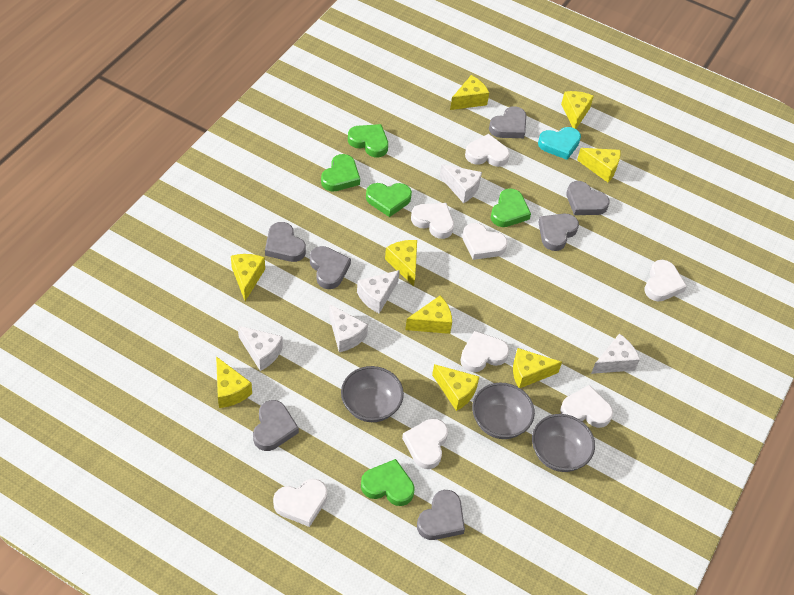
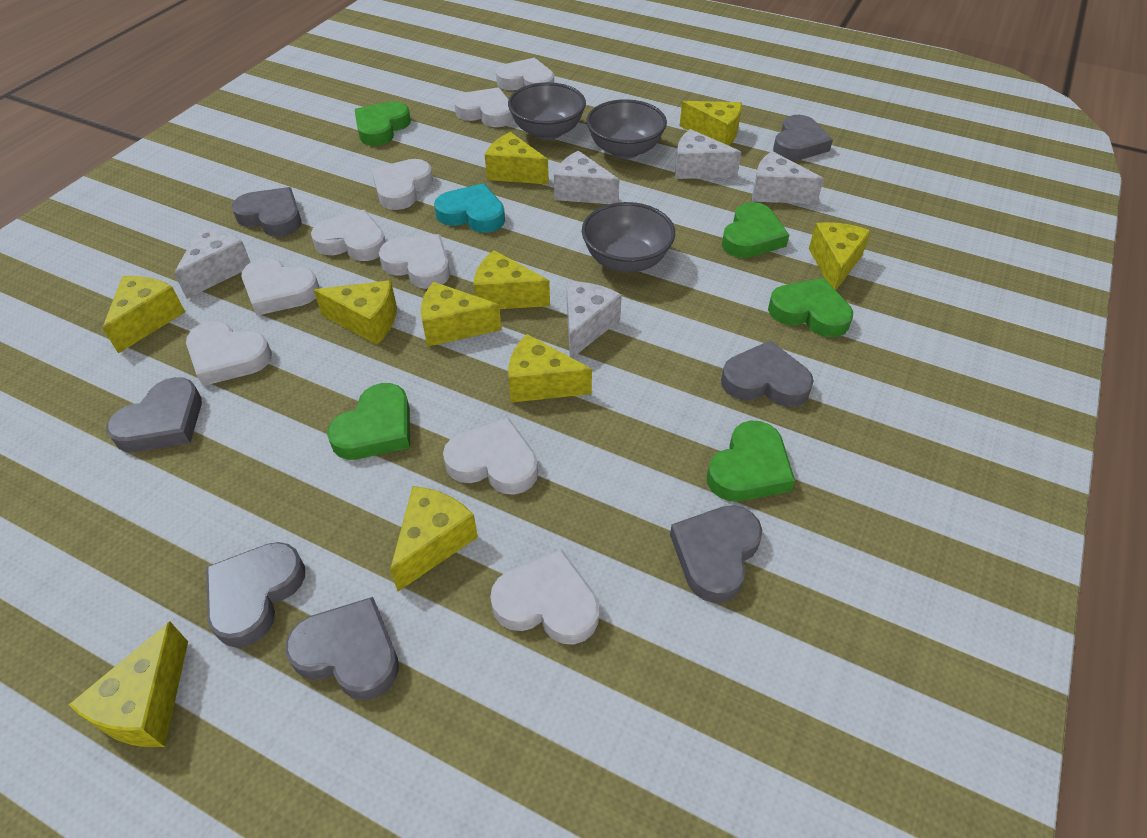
white heart: 8 -> 9
yellow cheese: 9 -> 10

